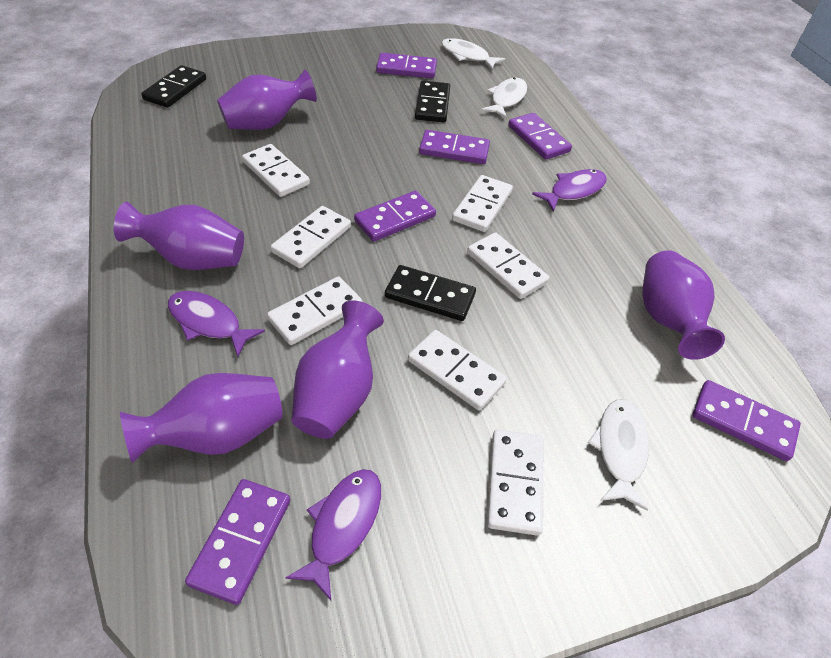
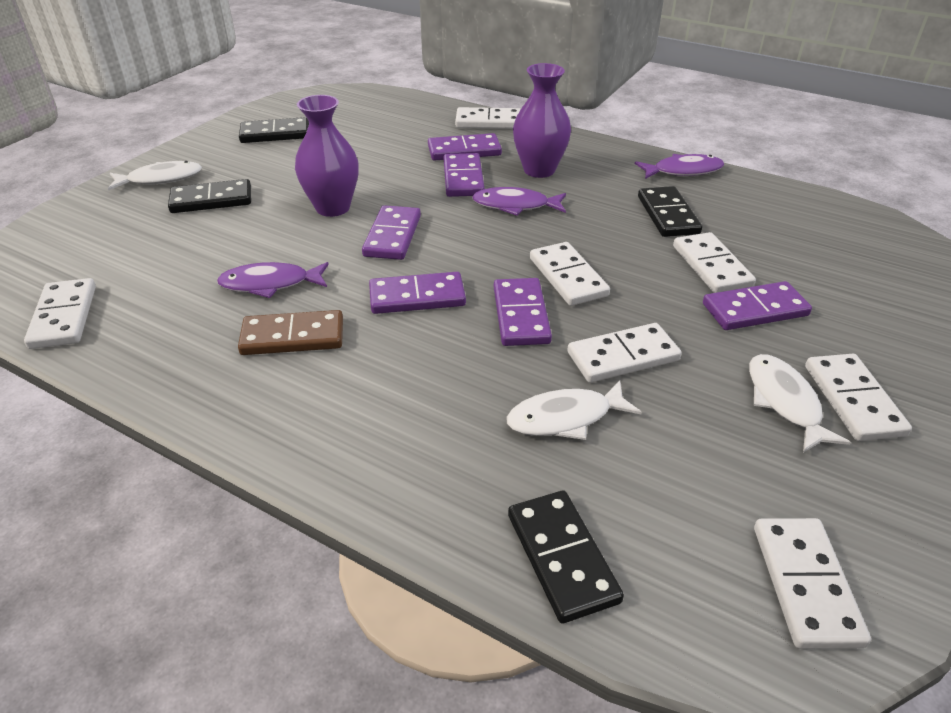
black domino: 3 -> 4
brown domino: 0 -> 1
purple vase: 5 -> 2

